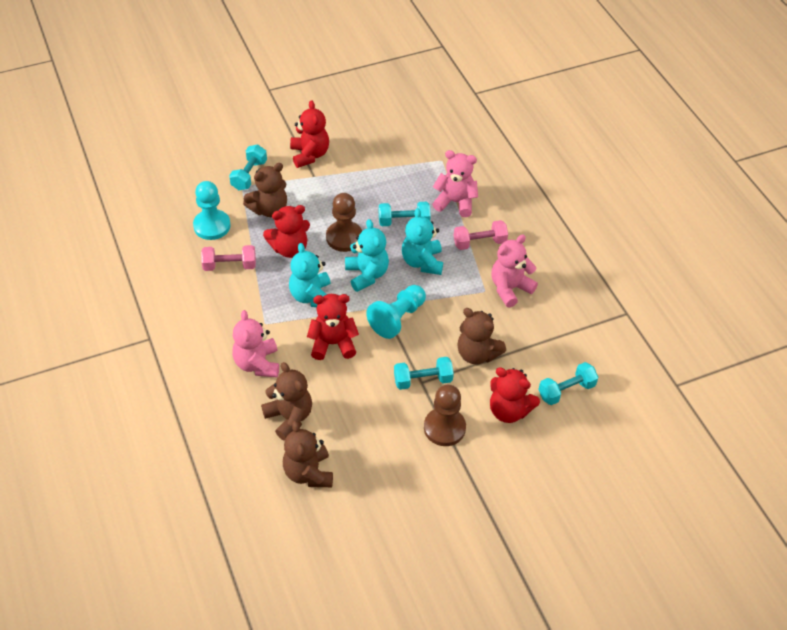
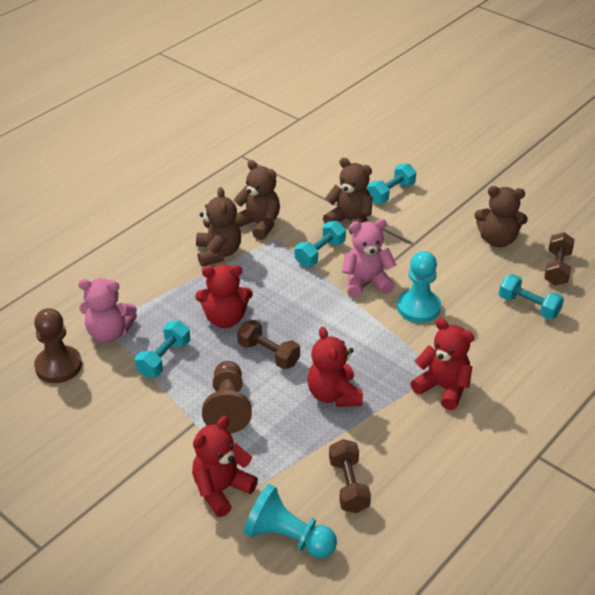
brown dumbbell: 0 -> 3
pink dumbbell: 2 -> 0
pink teddy bear: 3 -> 2
turquoise teddy bear: 3 -> 0

